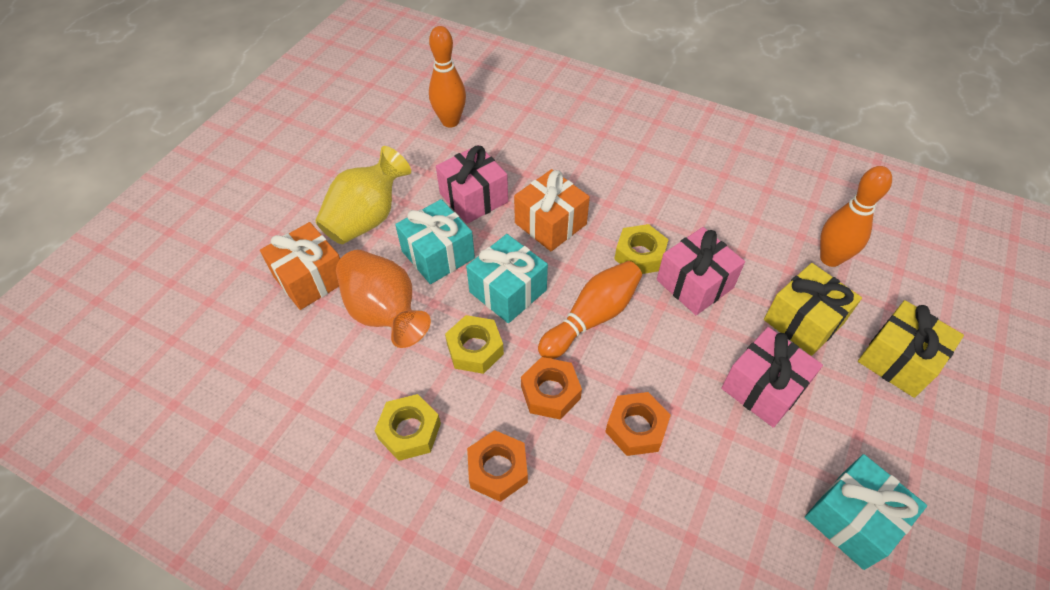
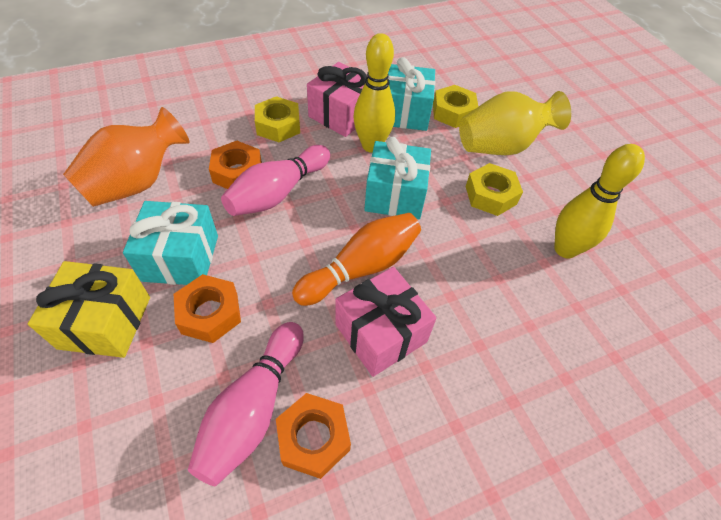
orange bowling pin: 3 -> 1
orange gift: 2 -> 0
pink bowling pin: 0 -> 2
pink gift: 3 -> 2
yellow bowling pin: 0 -> 2
yellow gift: 2 -> 1

